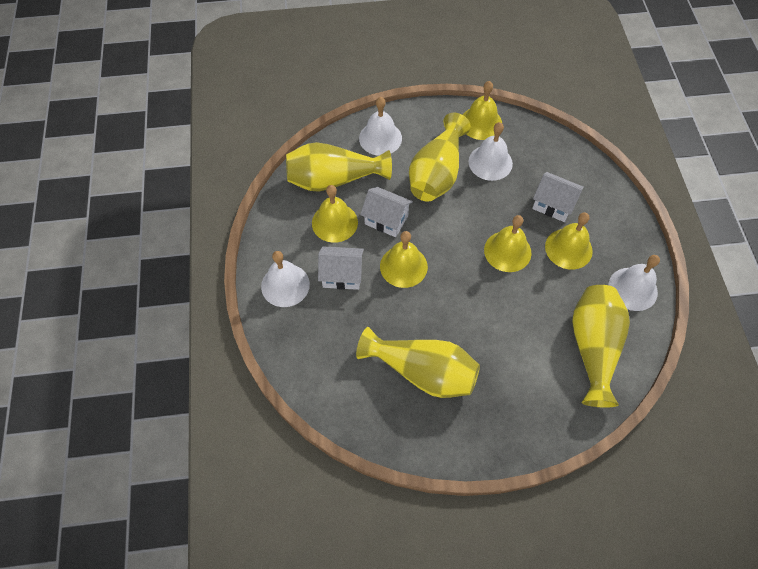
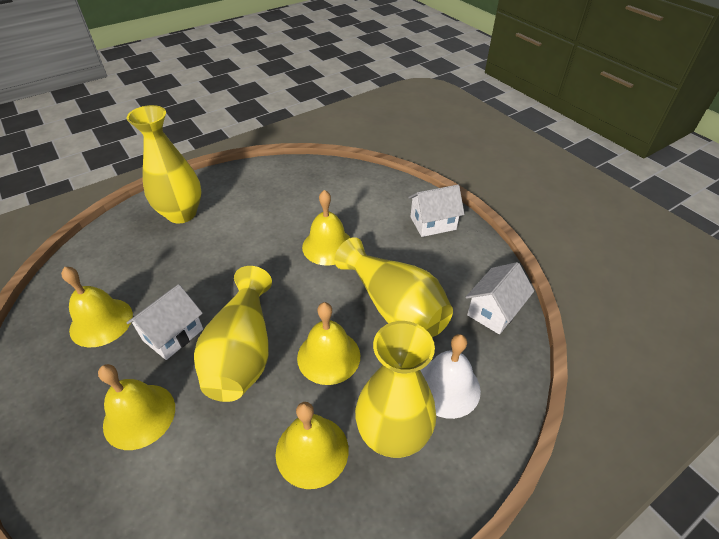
white bell: 4 -> 1

